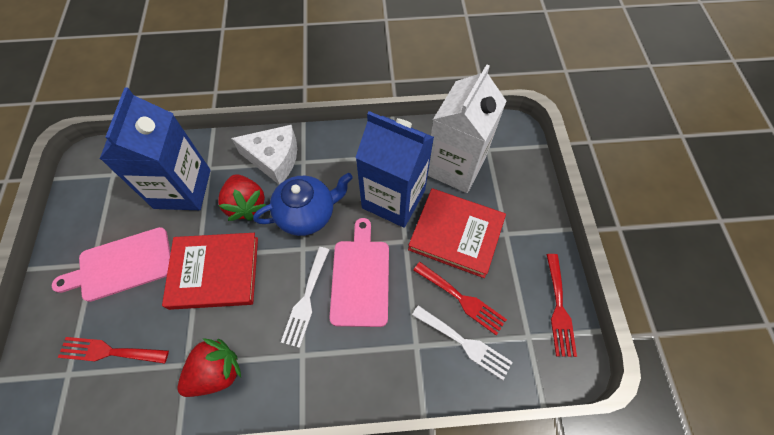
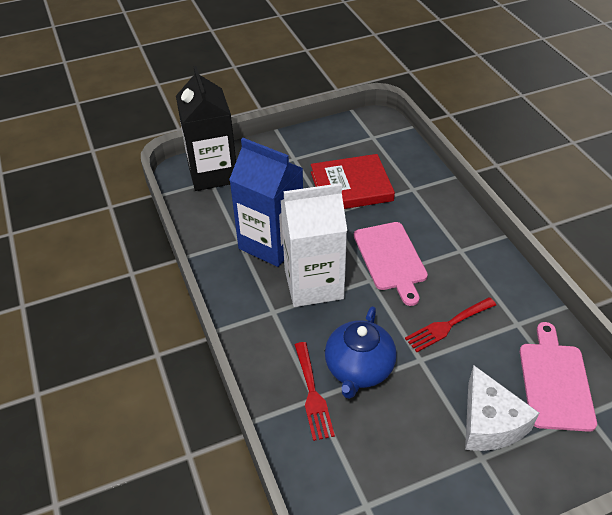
black carton: 0 -> 1
blue carton: 2 -> 1
red book: 2 -> 1
red fork: 3 -> 2
red strawberry: 2 -> 0
white fork: 2 -> 0

